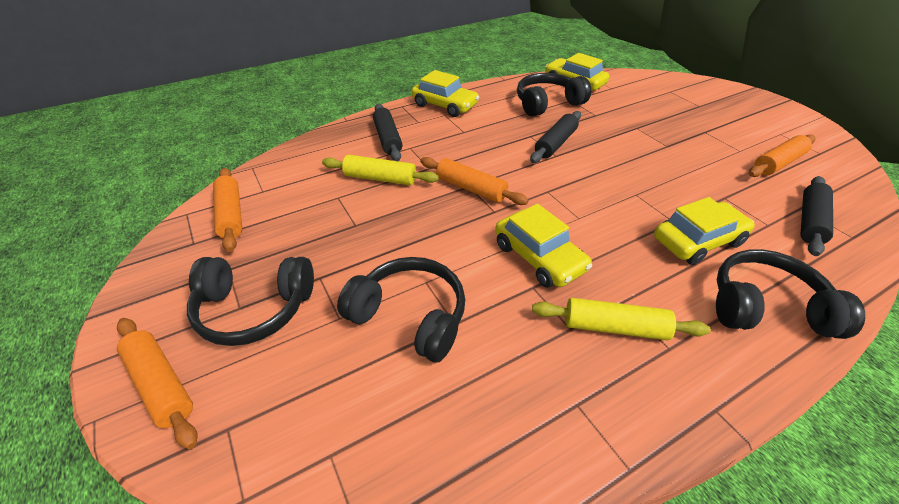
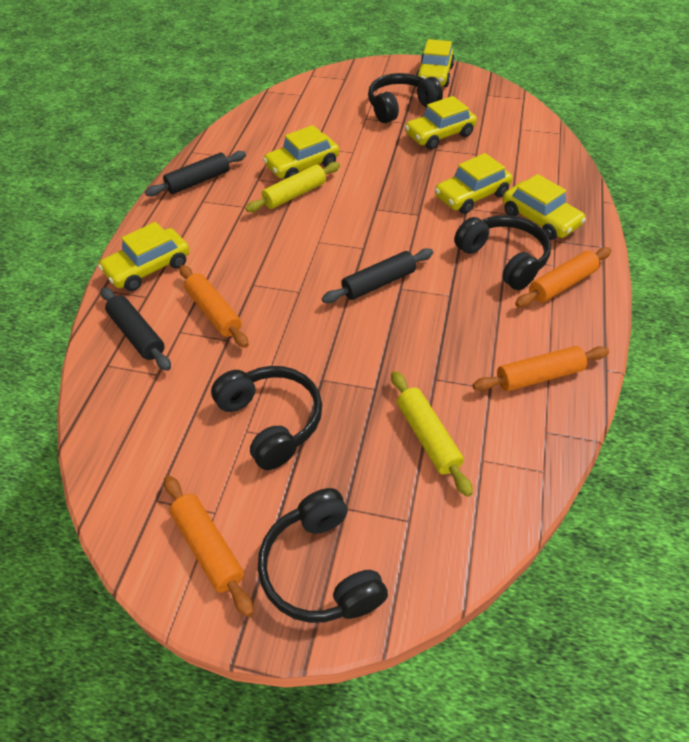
yellow car: 4 -> 6

